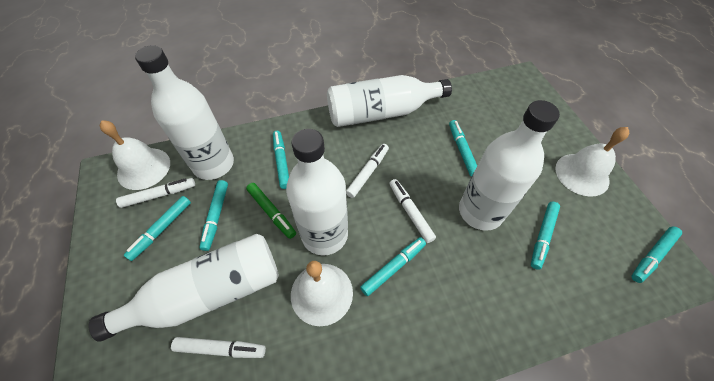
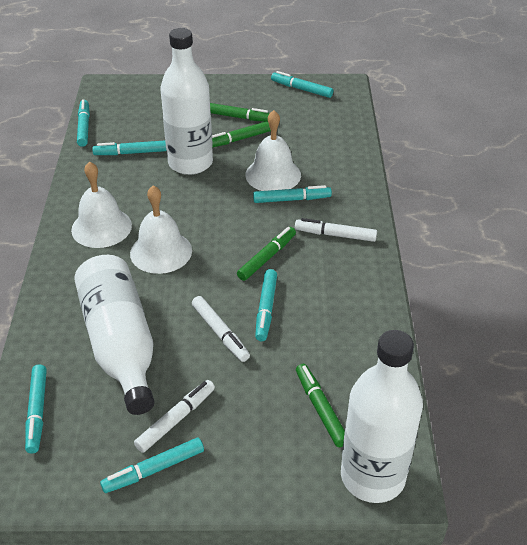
green marker: 1 -> 4
white bottle: 5 -> 3
white marker: 4 -> 3

